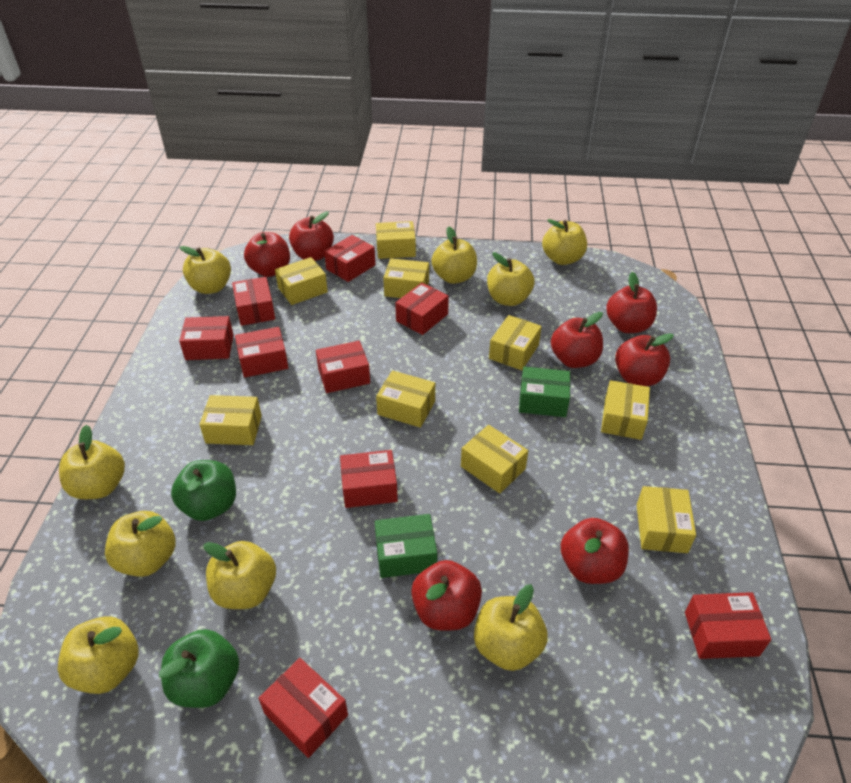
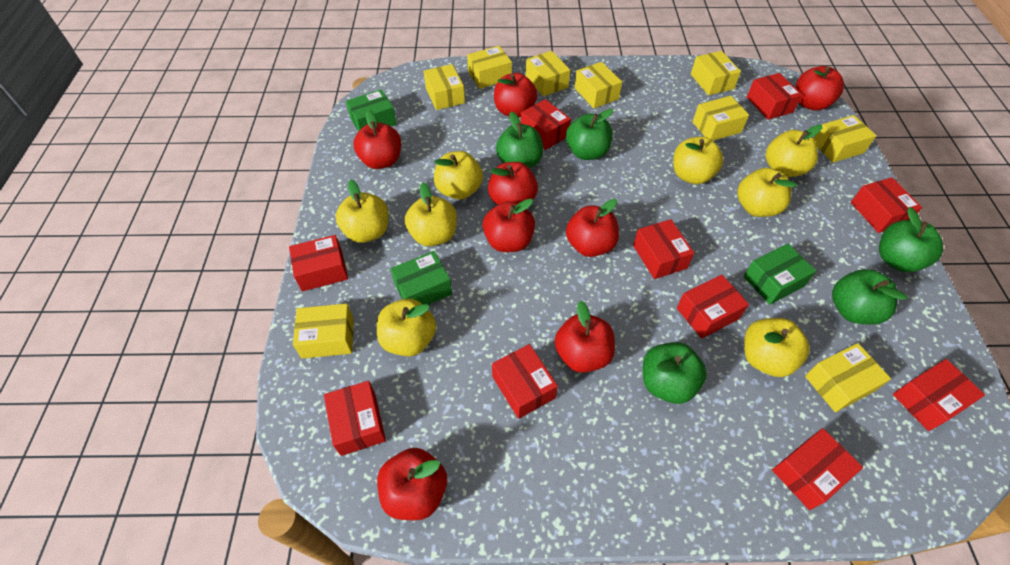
green apple: 2 -> 5
green box: 2 -> 3
red apple: 7 -> 8
red box: 9 -> 10
yellow apple: 9 -> 8

